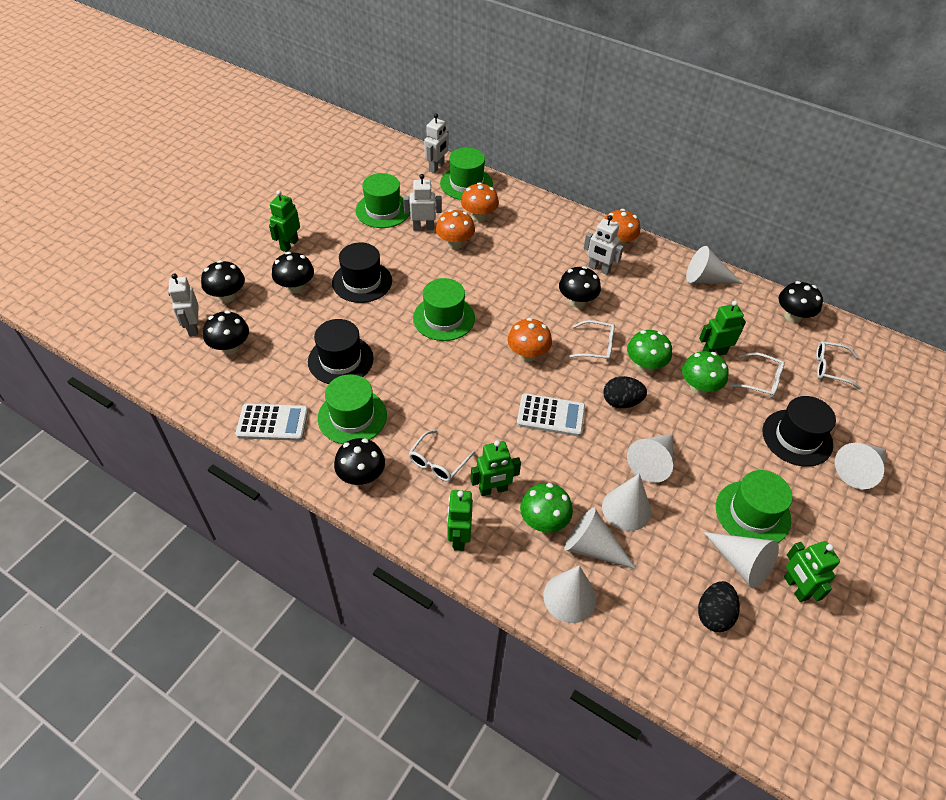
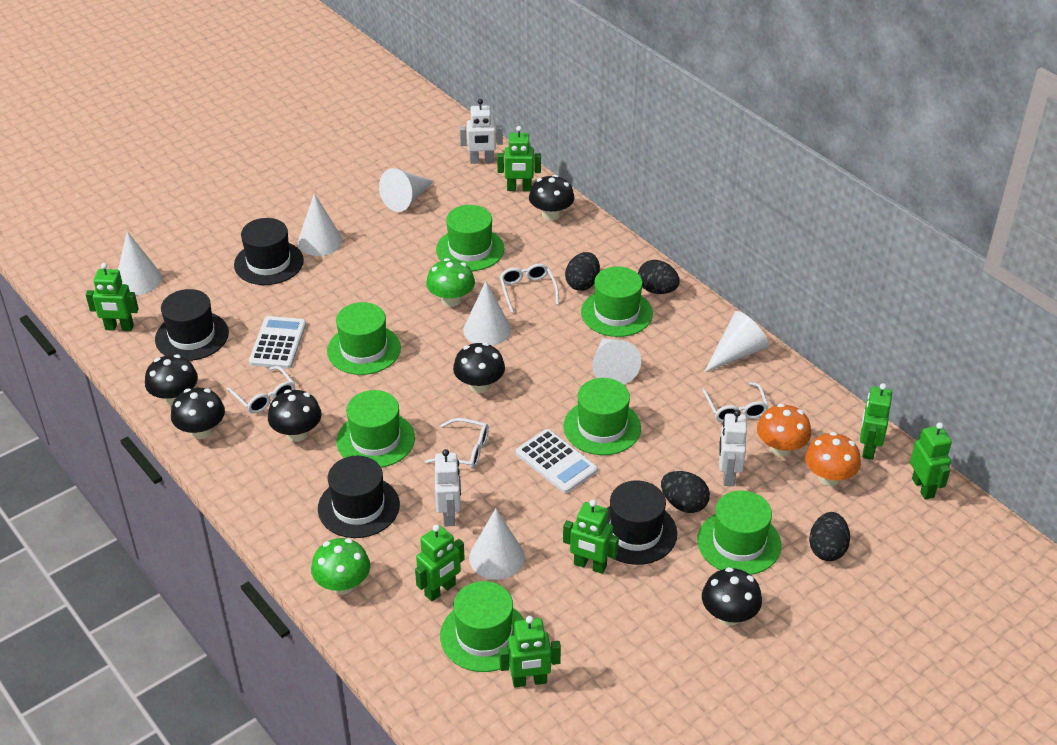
black egg: 2 -> 4
black hat: 3 -> 4
green hat: 5 -> 7
green mushroom: 3 -> 2
green robot: 5 -> 7
orange mushroom: 4 -> 2
white robot: 4 -> 3

